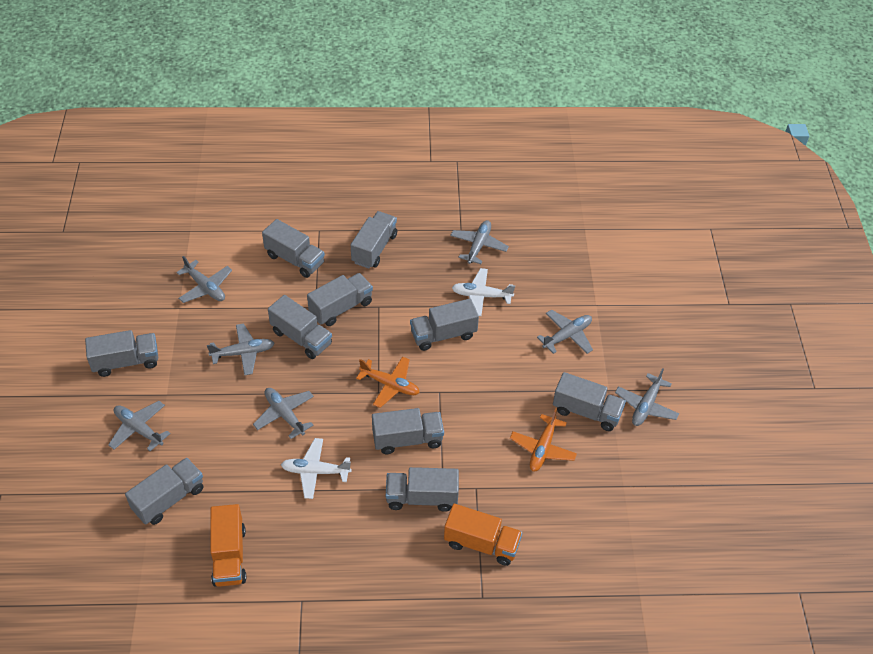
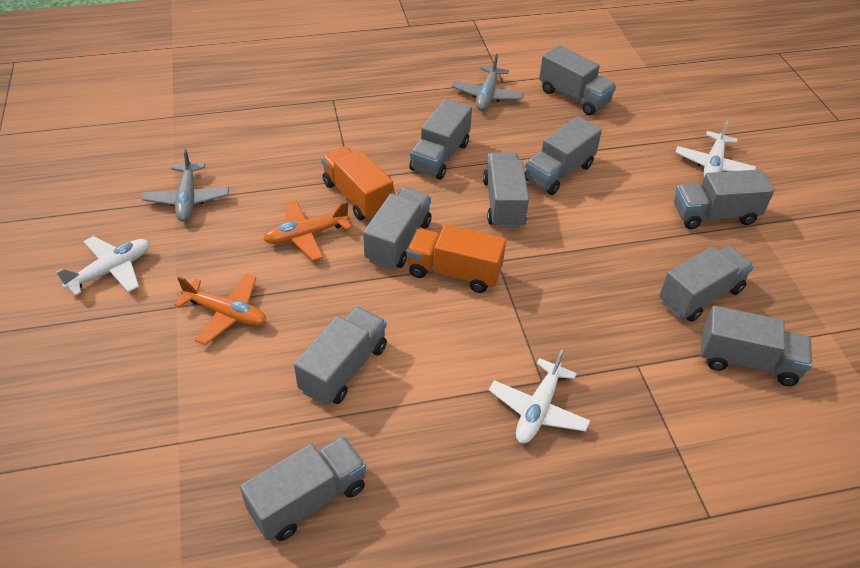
grey plane: 7 -> 2
white plane: 2 -> 3

